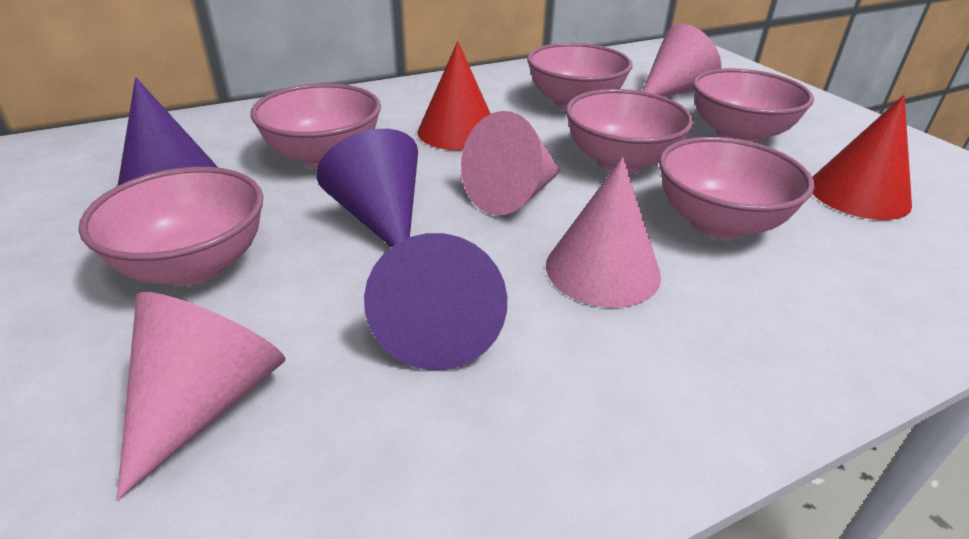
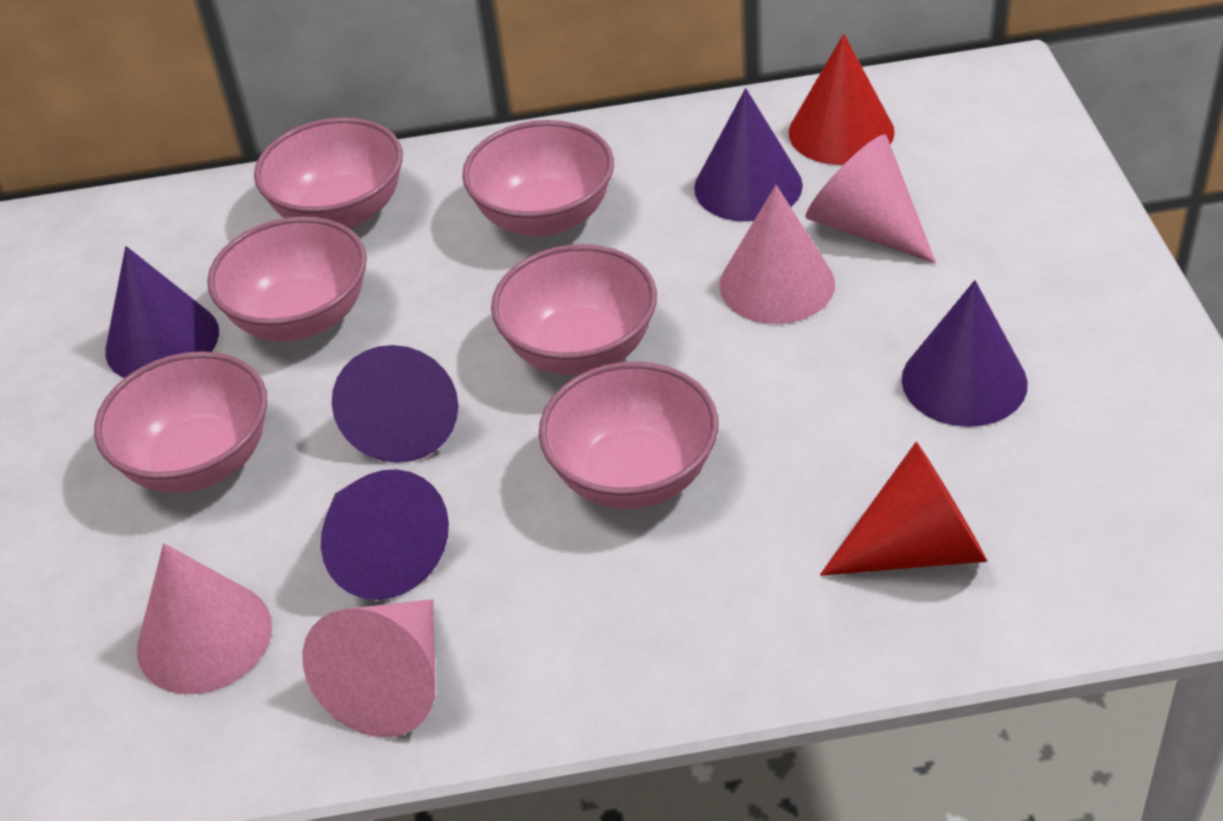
purple cone: 3 -> 5

